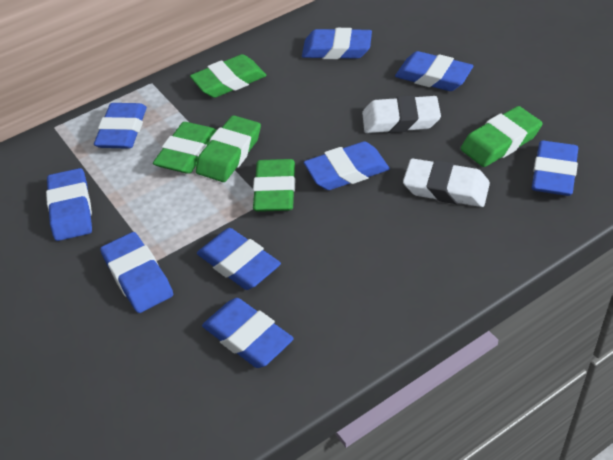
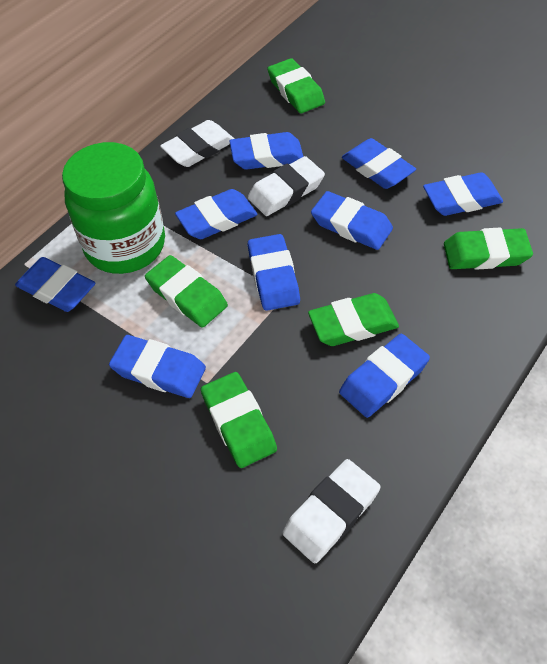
green jar: 0 -> 1
white eraser: 2 -> 3

